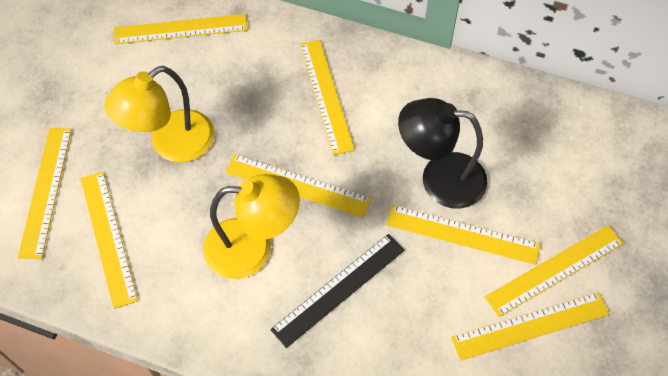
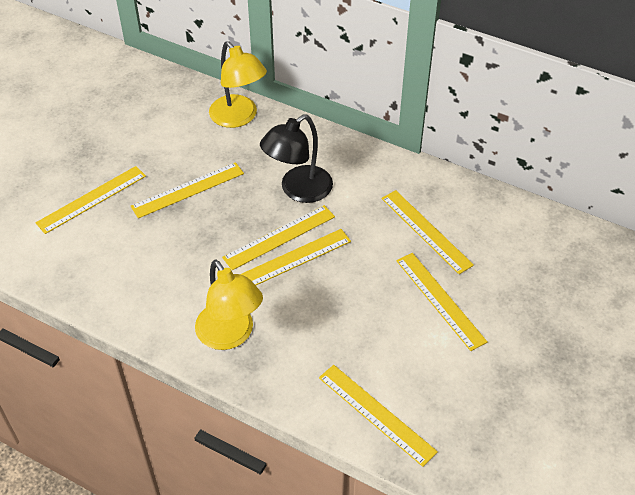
black ruler: 1 -> 0
yellow ruler: 8 -> 7

